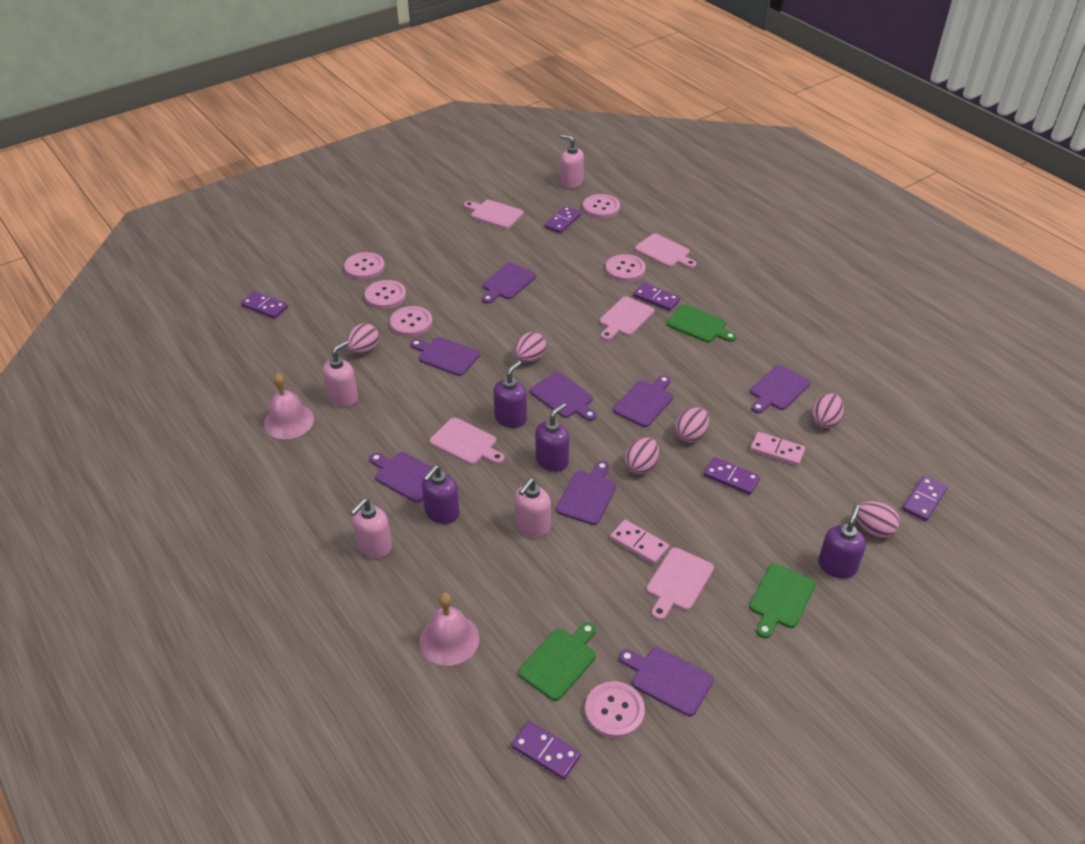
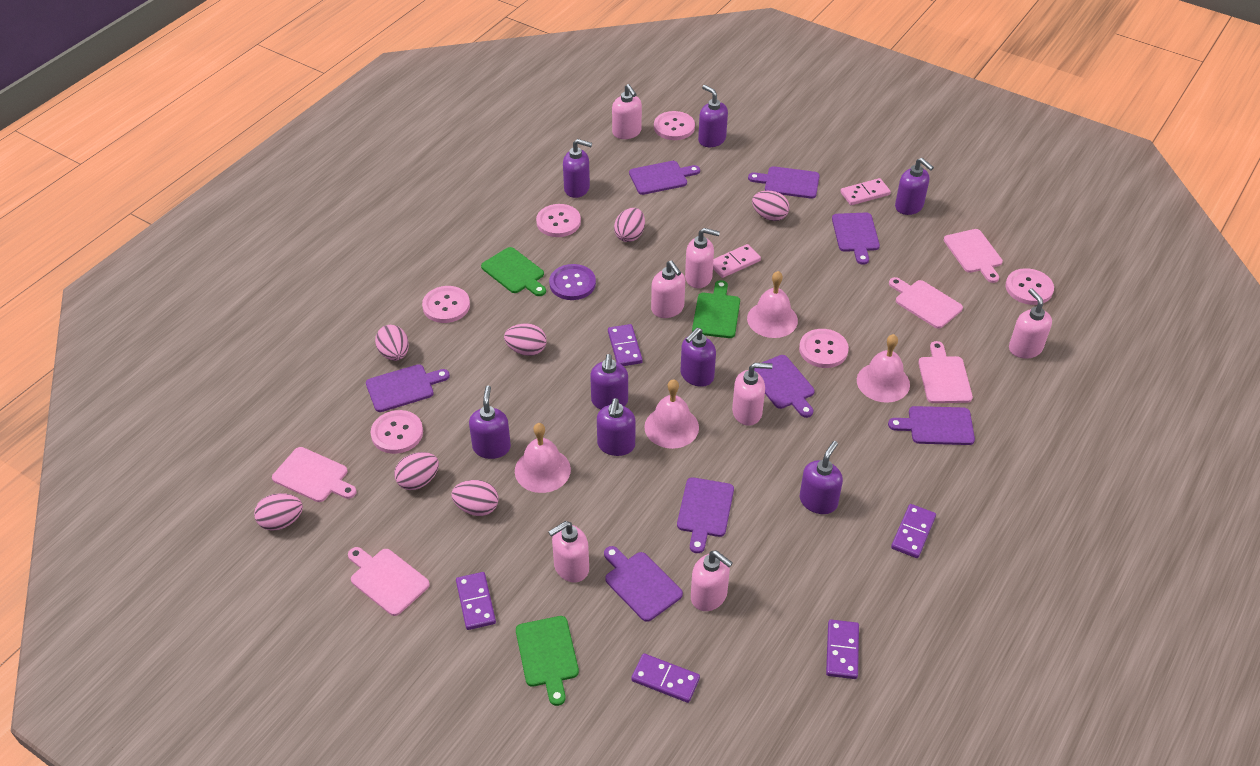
pink bell: 2 -> 4
pink egg: 6 -> 7
pink soap dispenser: 4 -> 7
purple button: 0 -> 1
purple domino: 6 -> 5
purple soap dispenser: 4 -> 8

